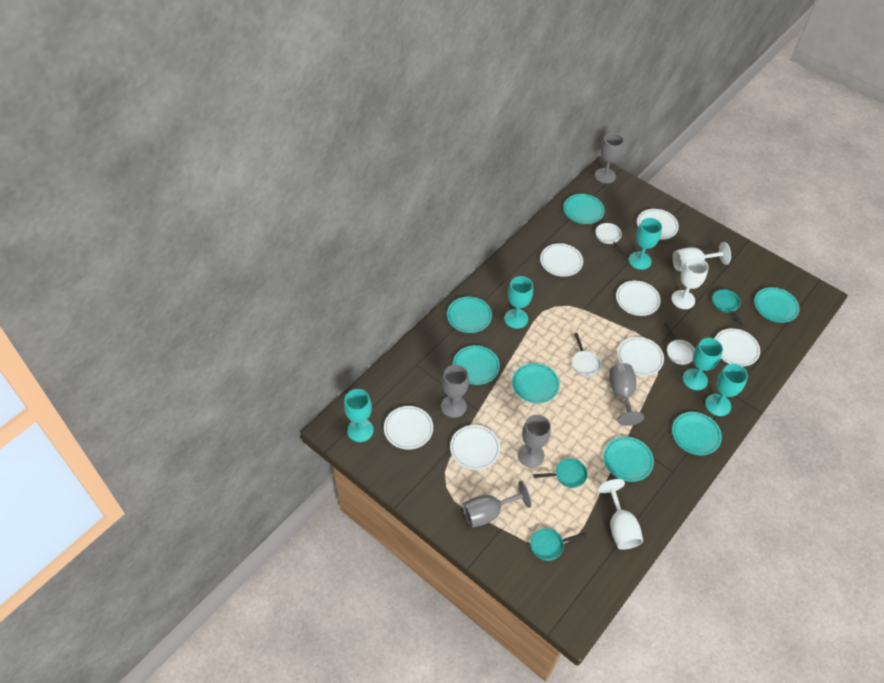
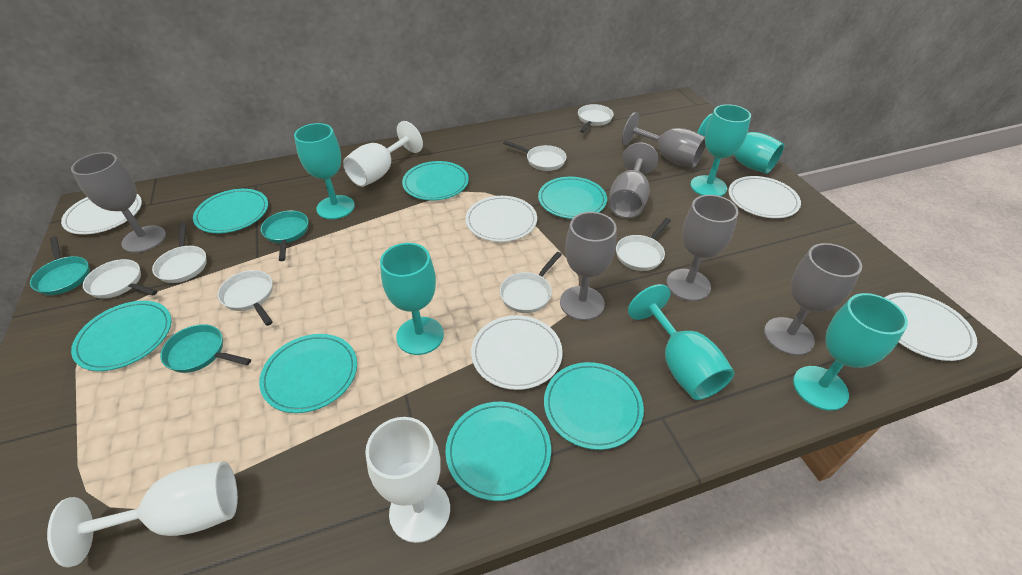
grey goblet: 5 -> 6
turquoise goblet: 5 -> 6
white pan: 3 -> 7
white plate: 7 -> 5

